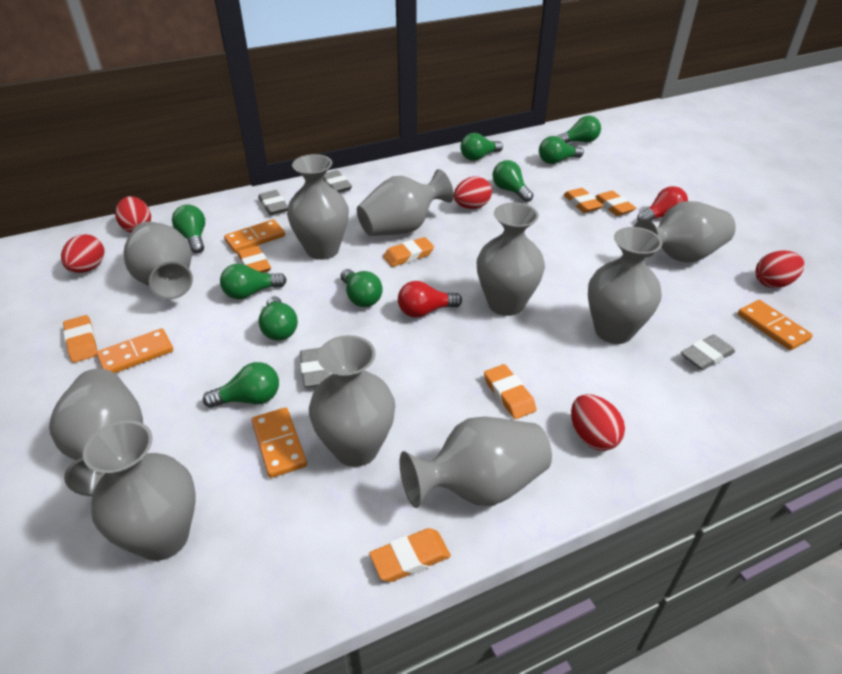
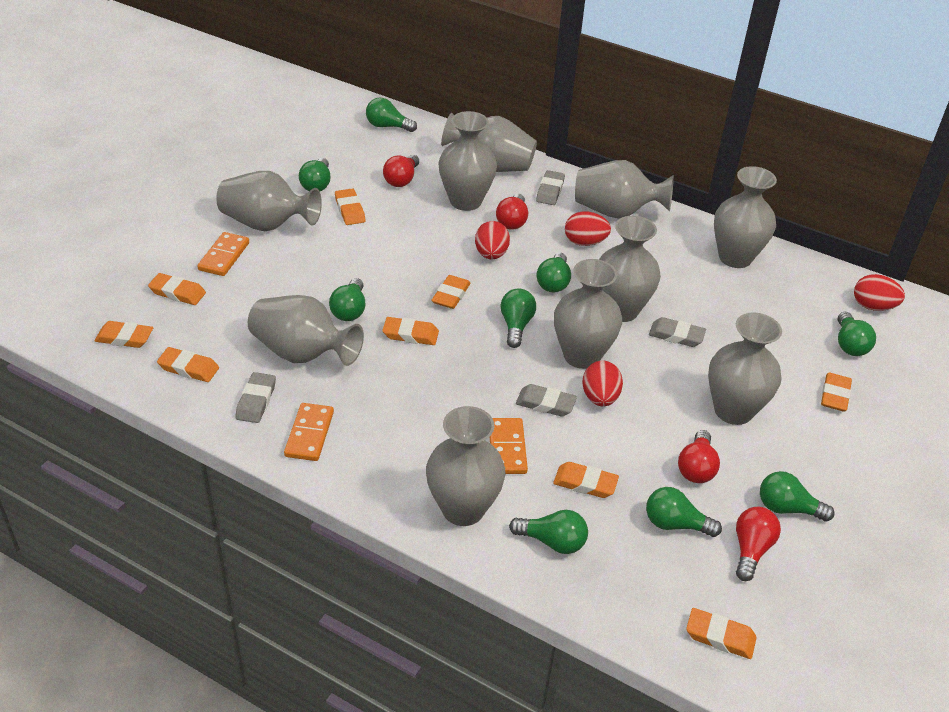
orange domino: 4 -> 3
orange eraser: 7 -> 9
red egg: 5 -> 4
red light bulb: 2 -> 4

